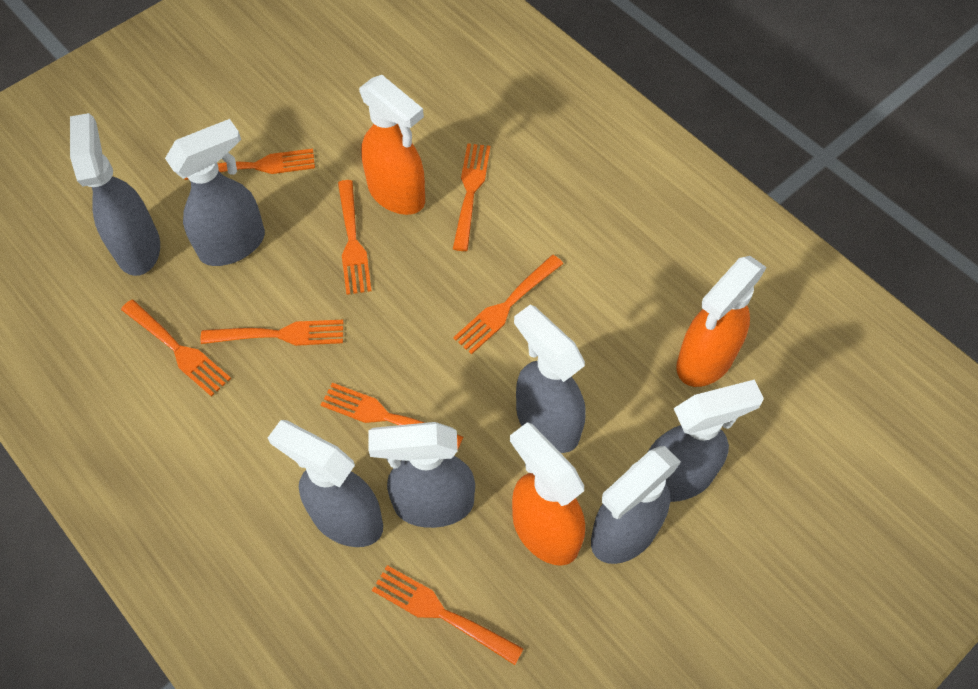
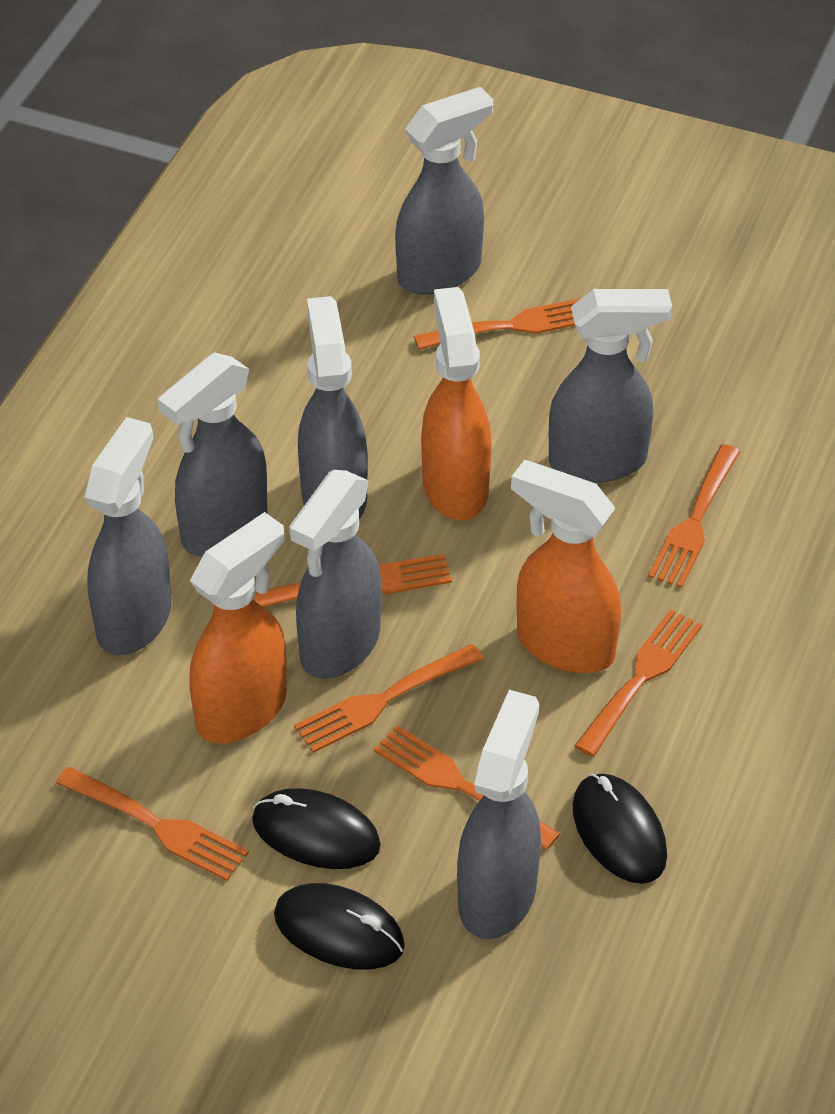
black mouse: 0 -> 3
orange fork: 8 -> 7

